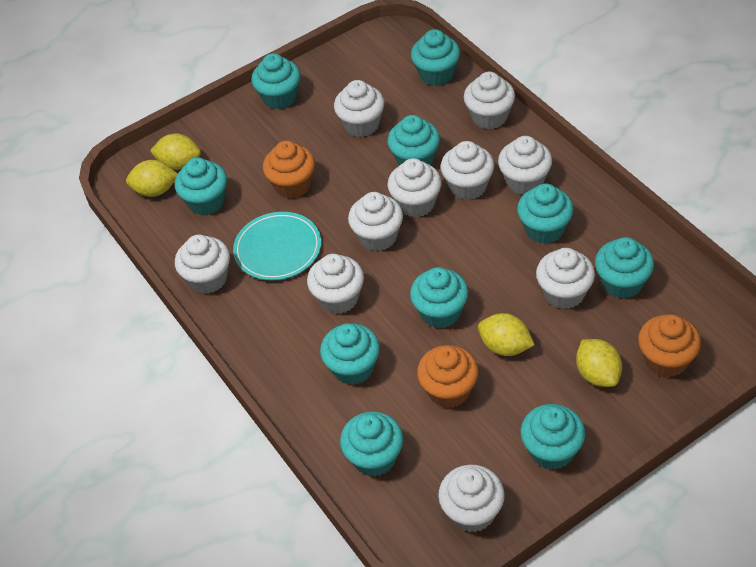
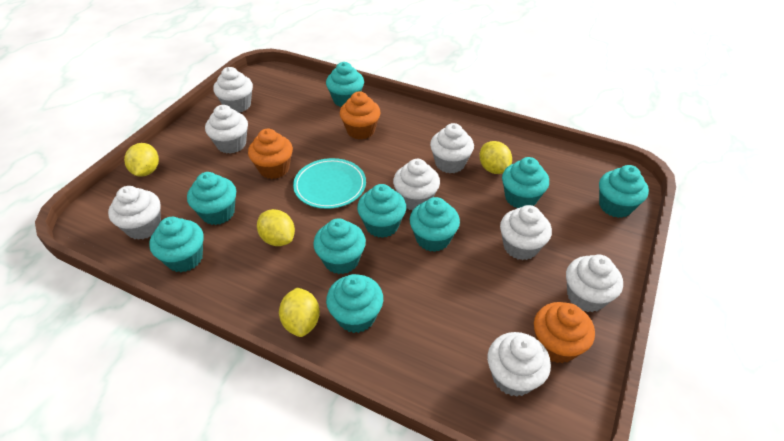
turquoise cupcake: 10 -> 9
white cupcake: 10 -> 8

